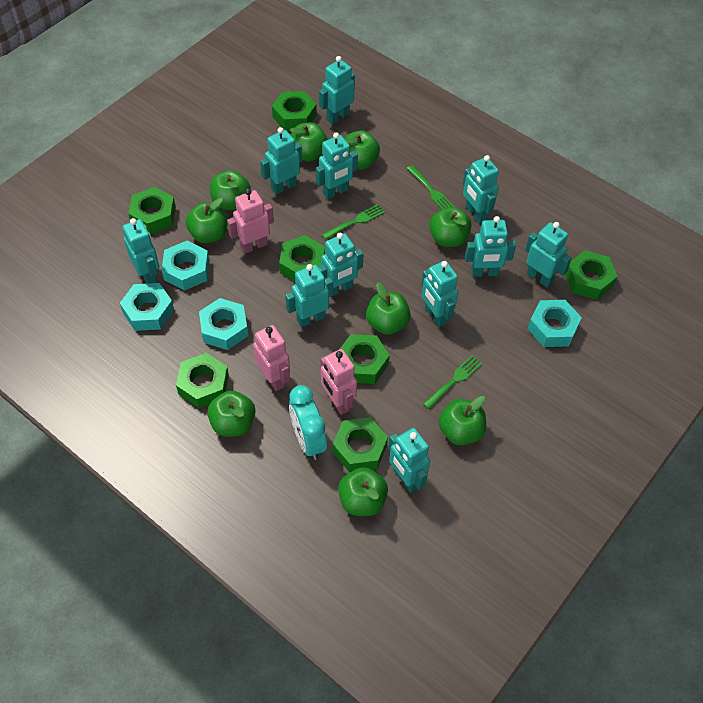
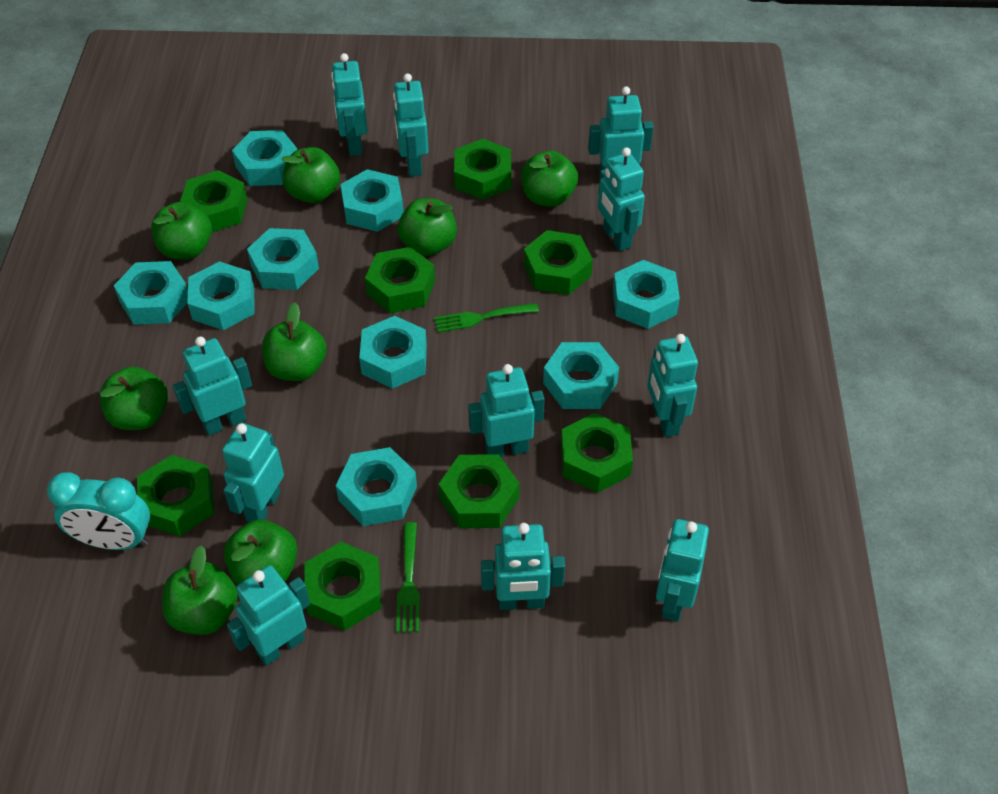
green apple: 9 -> 8
green fork: 3 -> 2
green nut: 7 -> 8
pink robot: 3 -> 0
turquoise nut: 4 -> 9

